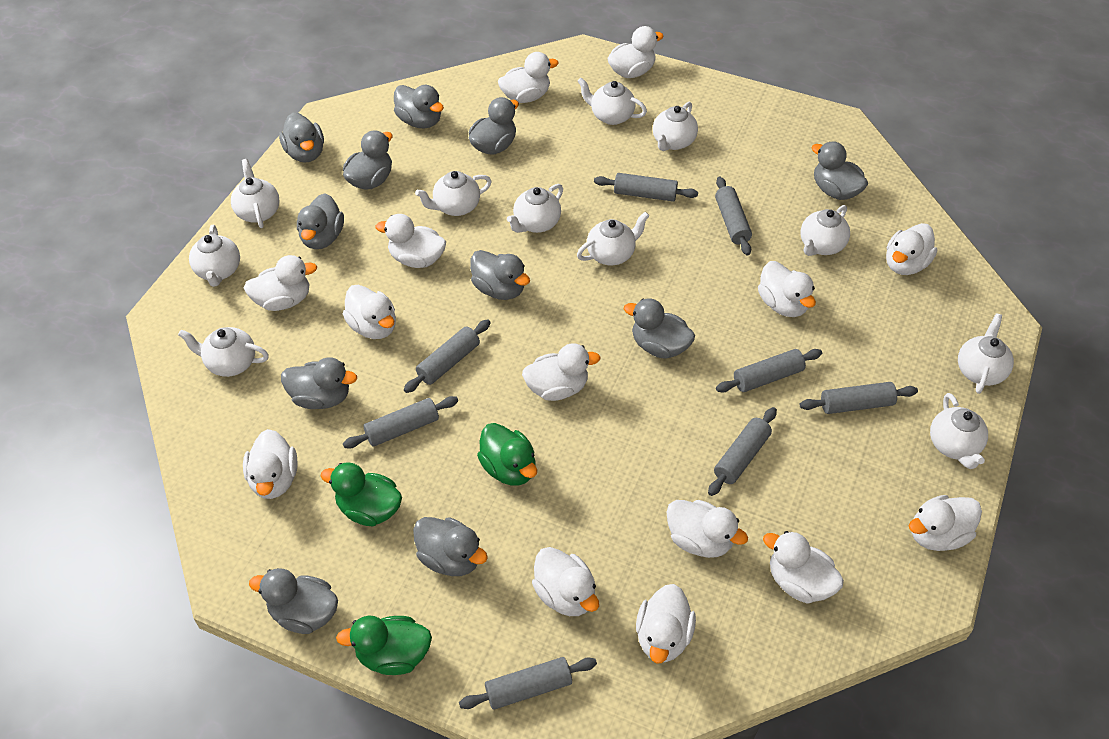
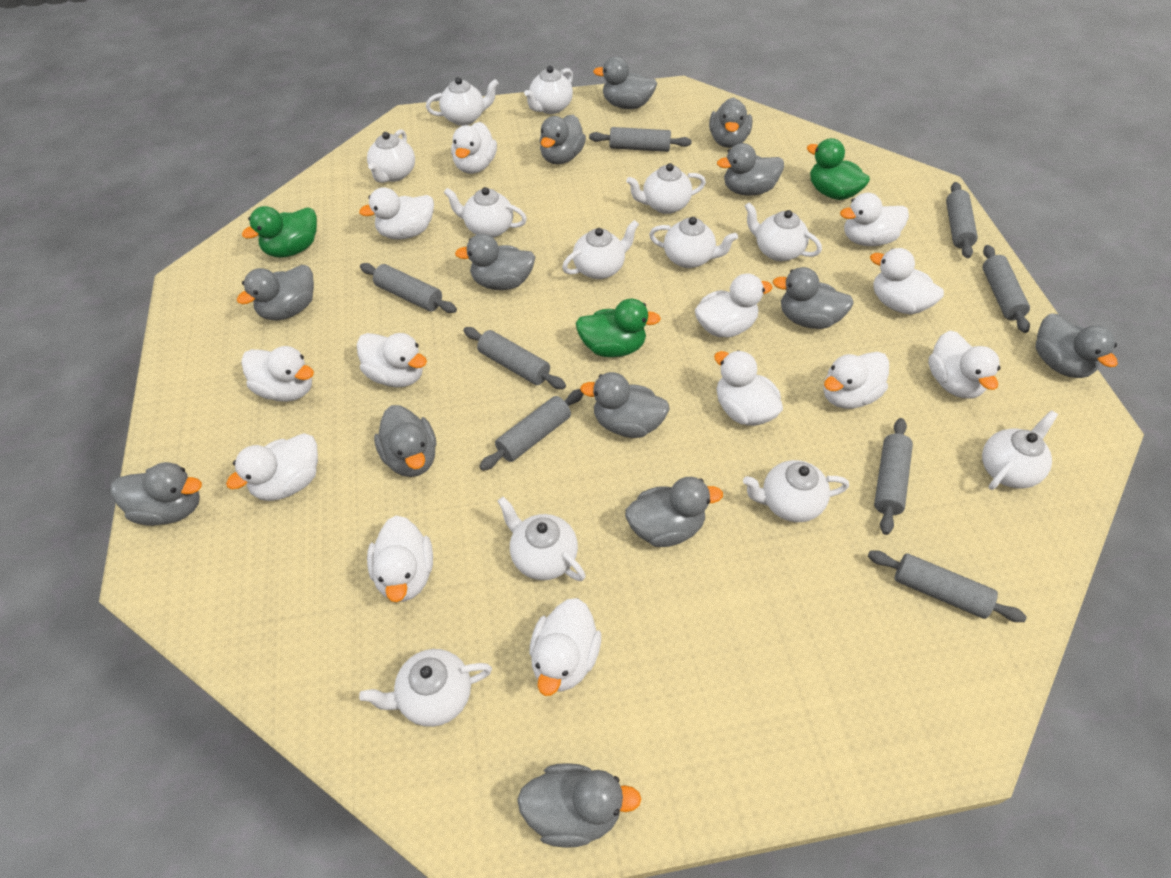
grey duck: 11 -> 13
white duck: 14 -> 13
white teapot: 11 -> 12

